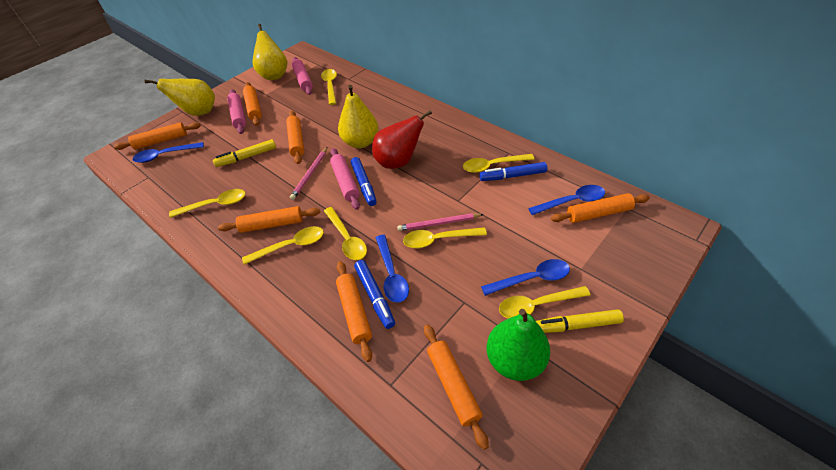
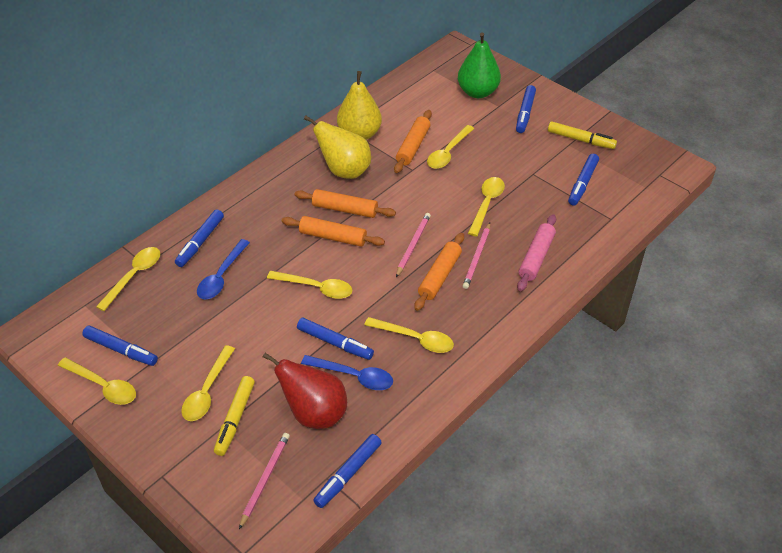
blue marker: 3 -> 6
blue spoon: 4 -> 2
orange rolling pin: 7 -> 4
pink pencil: 2 -> 3
pink rolling pin: 3 -> 1
yellow pear: 3 -> 2

